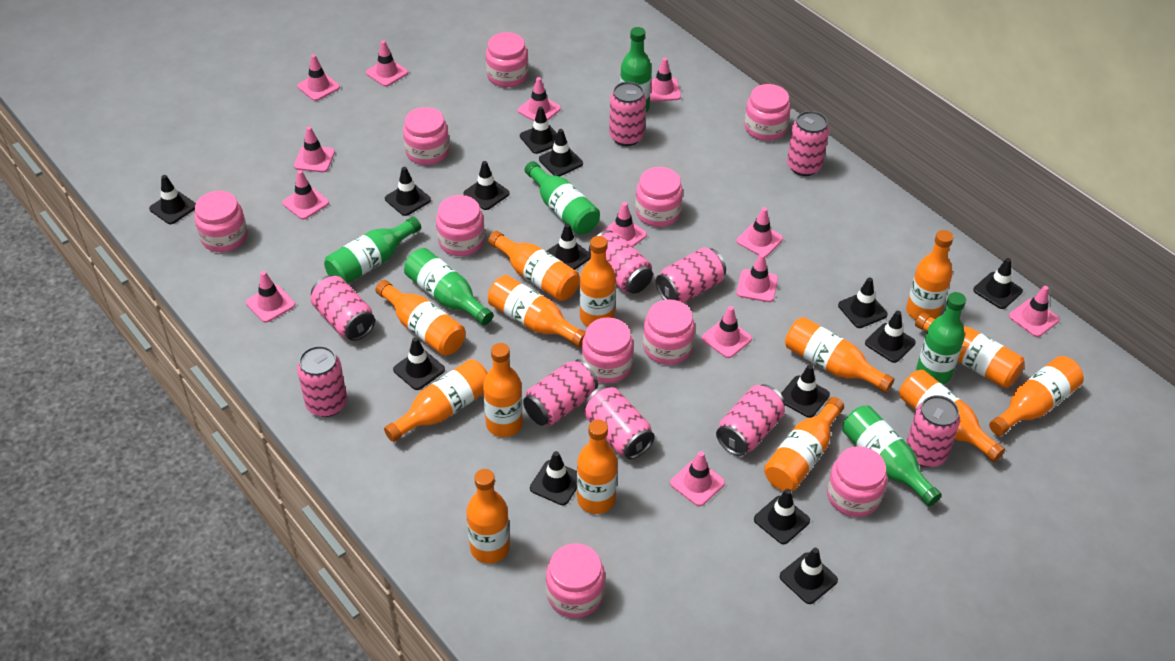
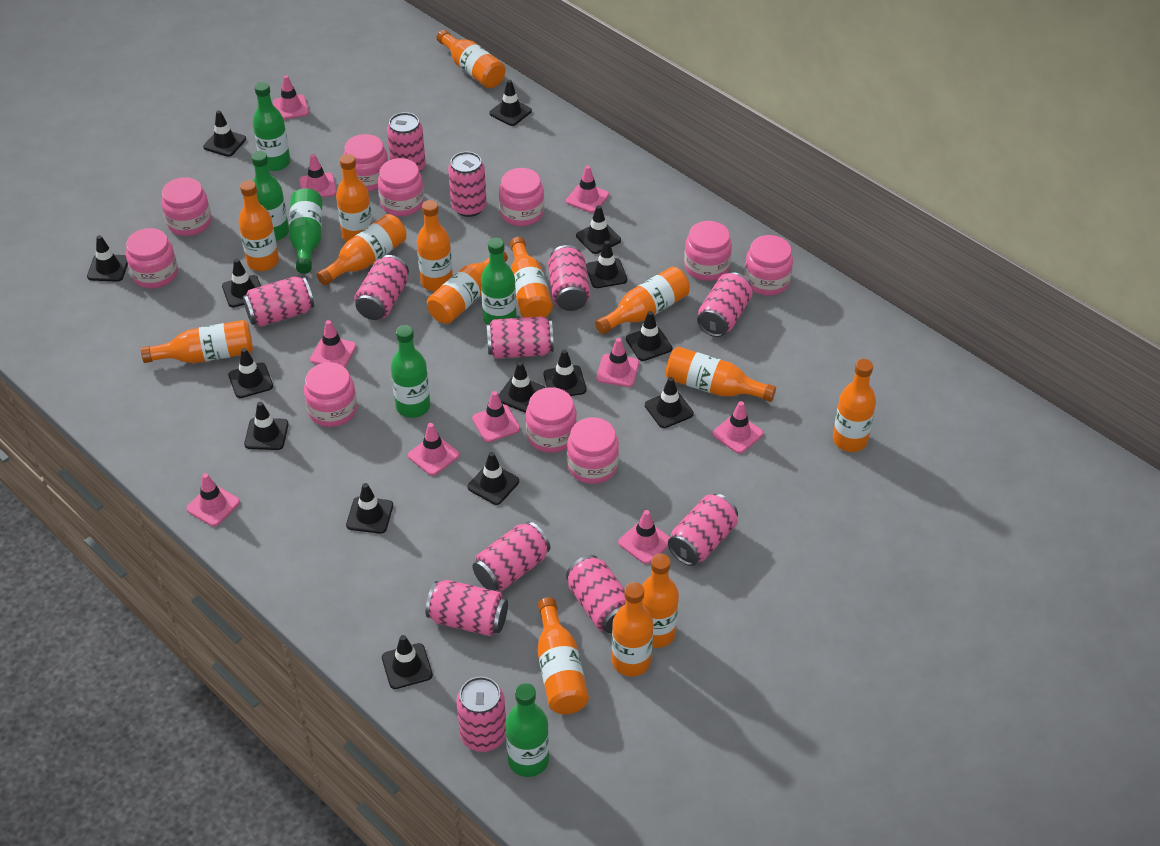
black traffic cone: 14 -> 15
pink can: 10 -> 12
pink traffic cone: 13 -> 10

